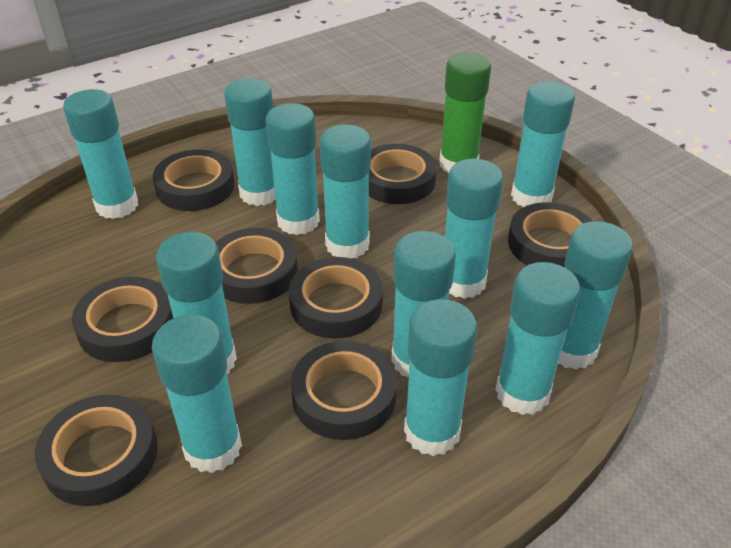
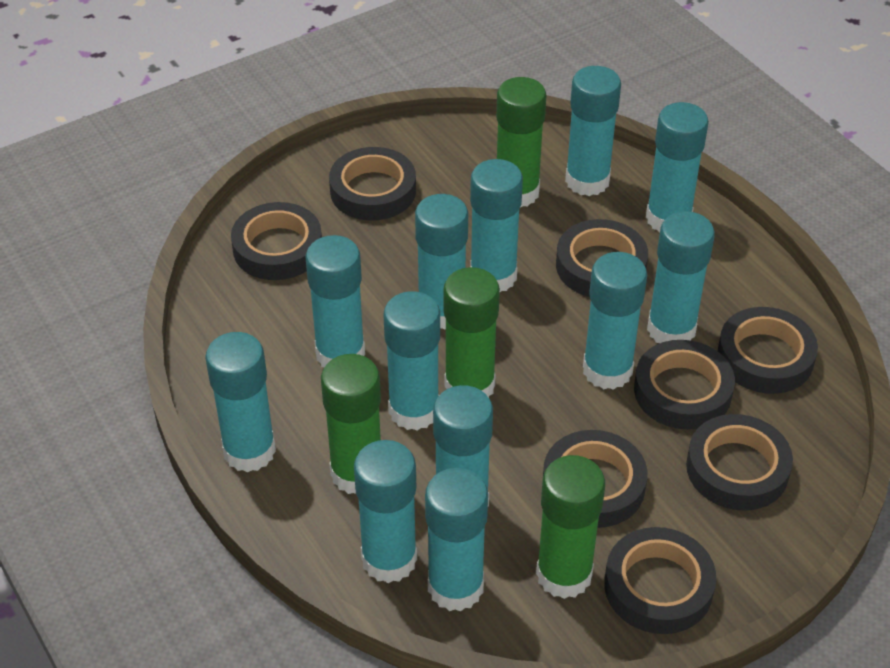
green glue stick: 1 -> 4

